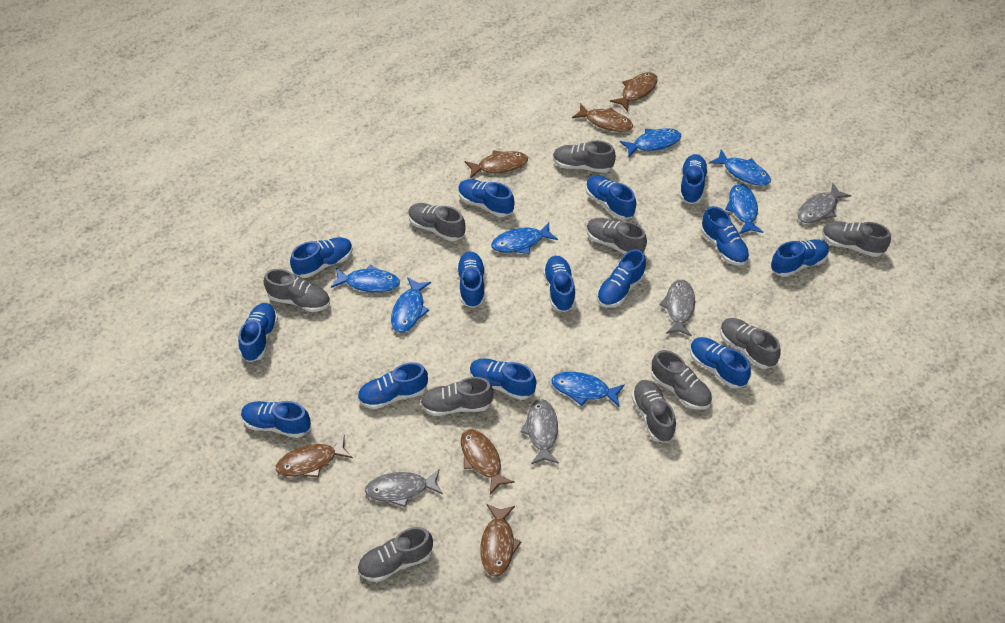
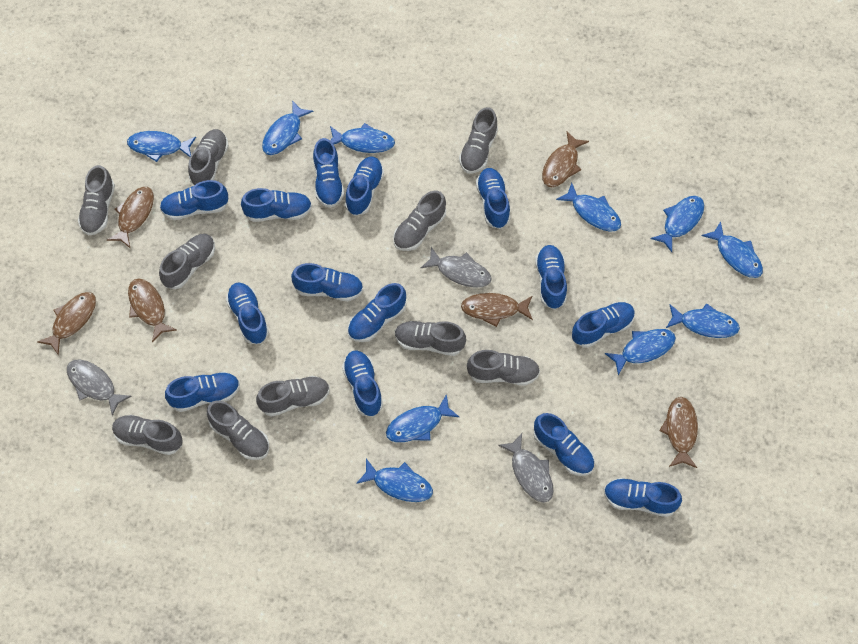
blue fish: 7 -> 10
grey fish: 4 -> 3

